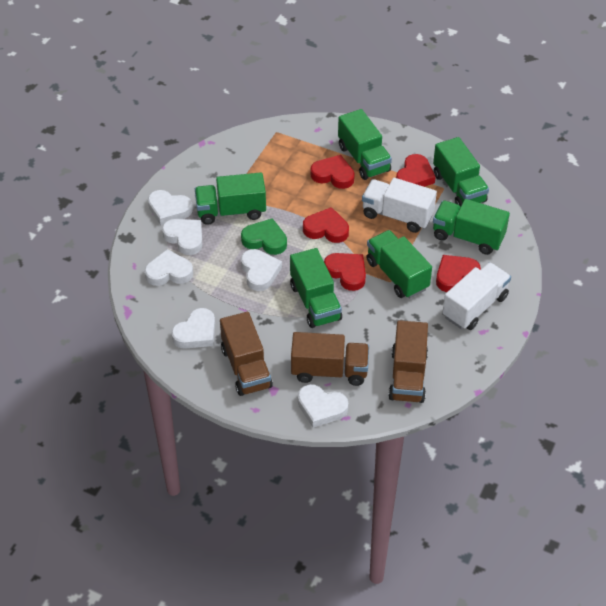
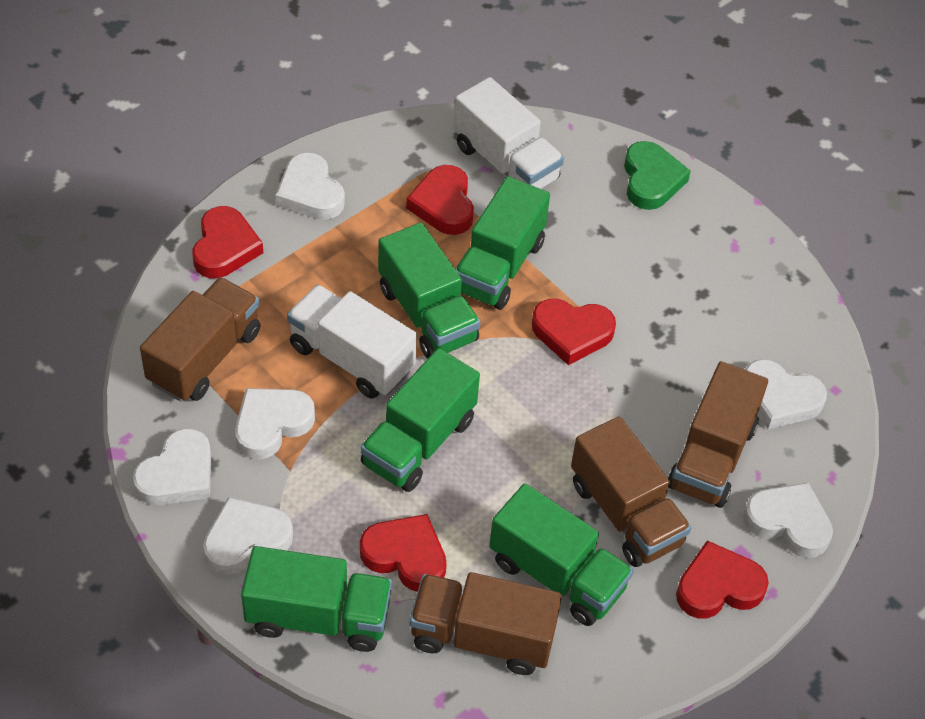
brown truck: 3 -> 4
green truck: 6 -> 5

